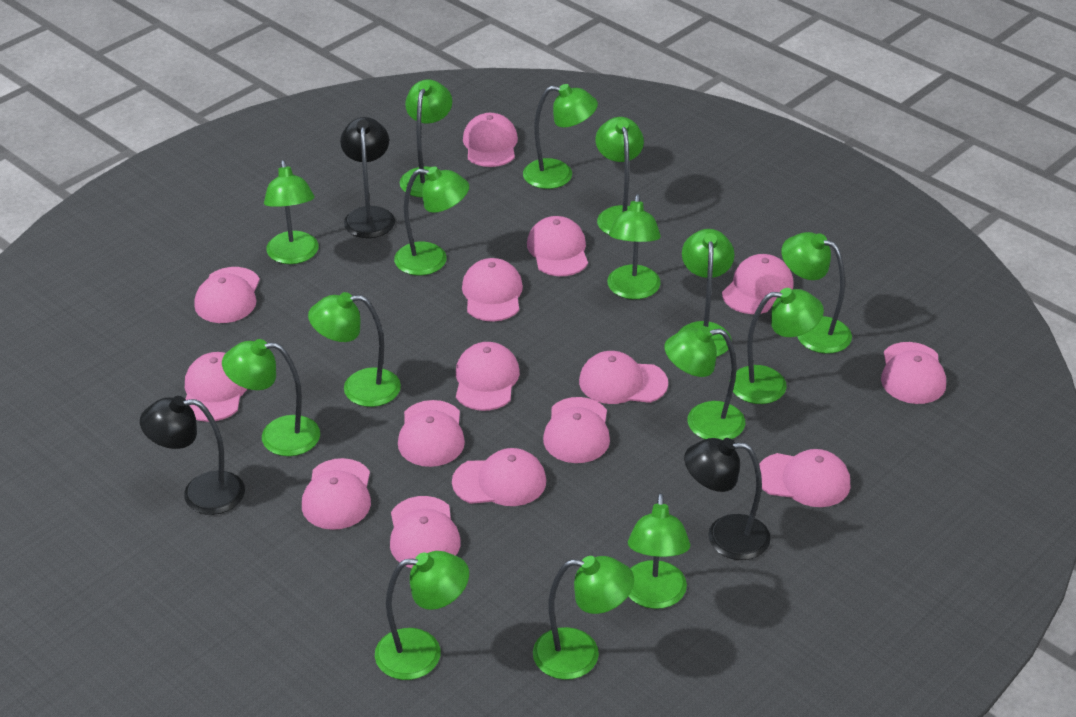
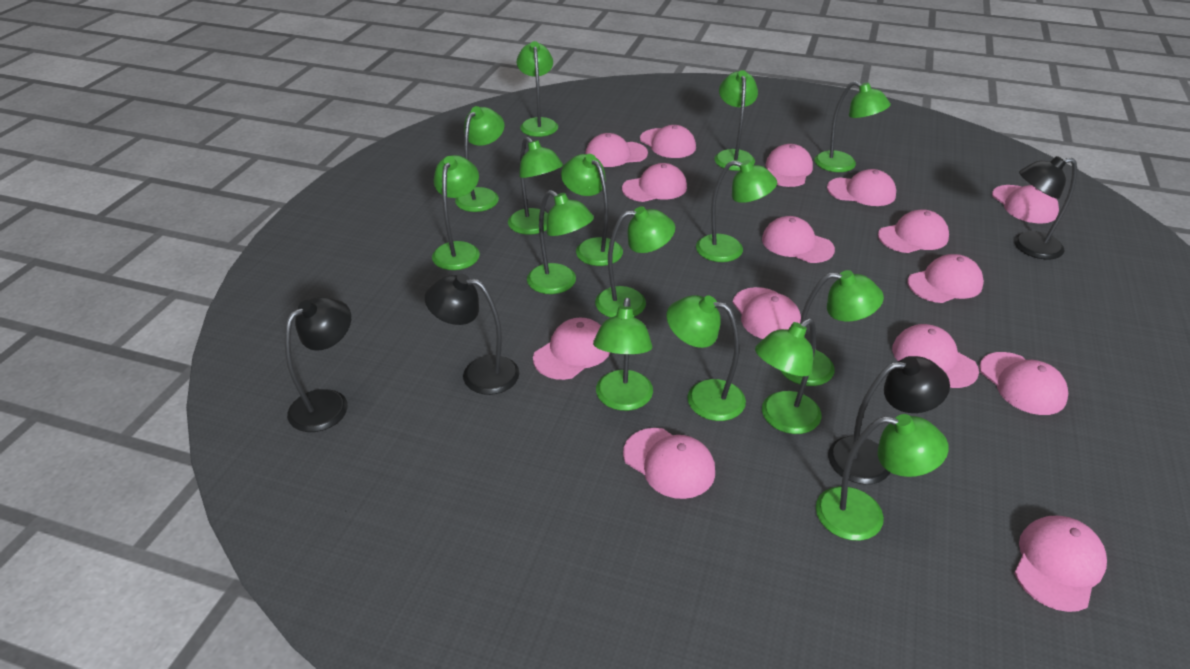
black lamp: 3 -> 4

